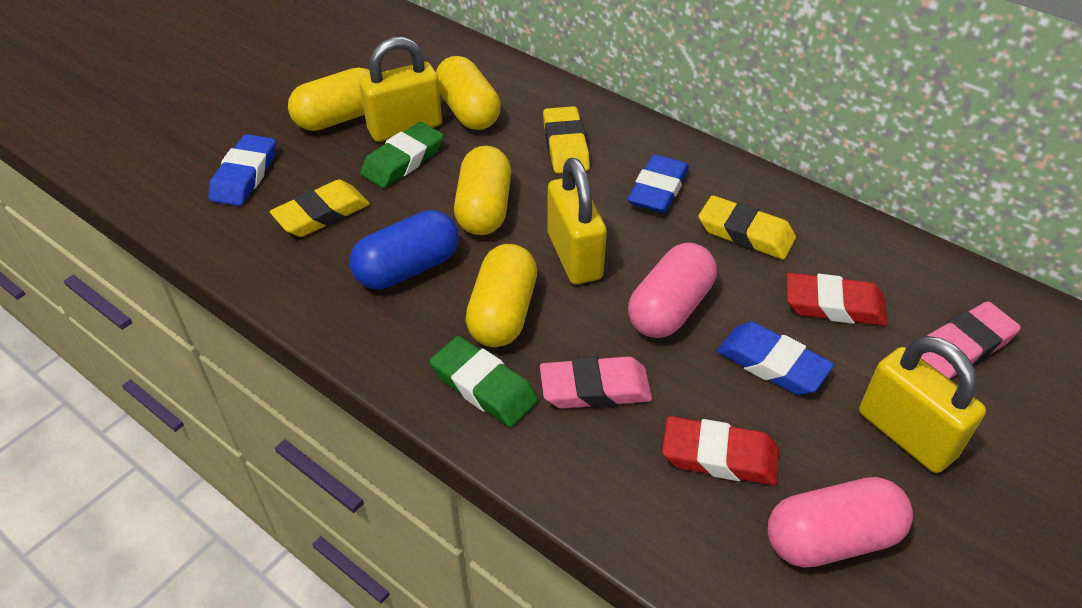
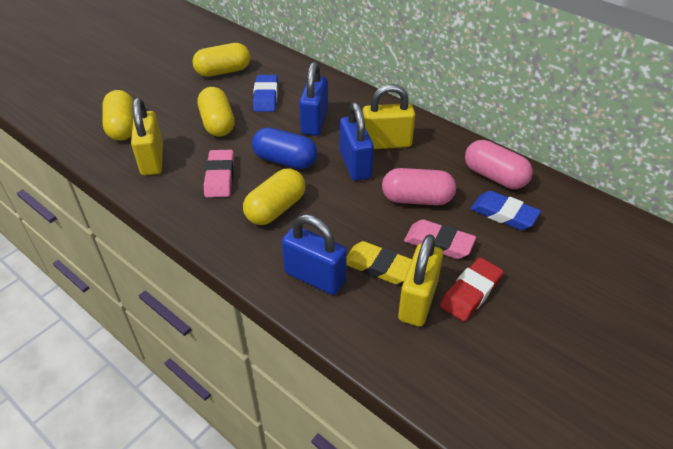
blue eraser: 3 -> 2
blue padlock: 0 -> 3
green eraser: 2 -> 0
red eraser: 2 -> 1
yellow eraser: 3 -> 1

